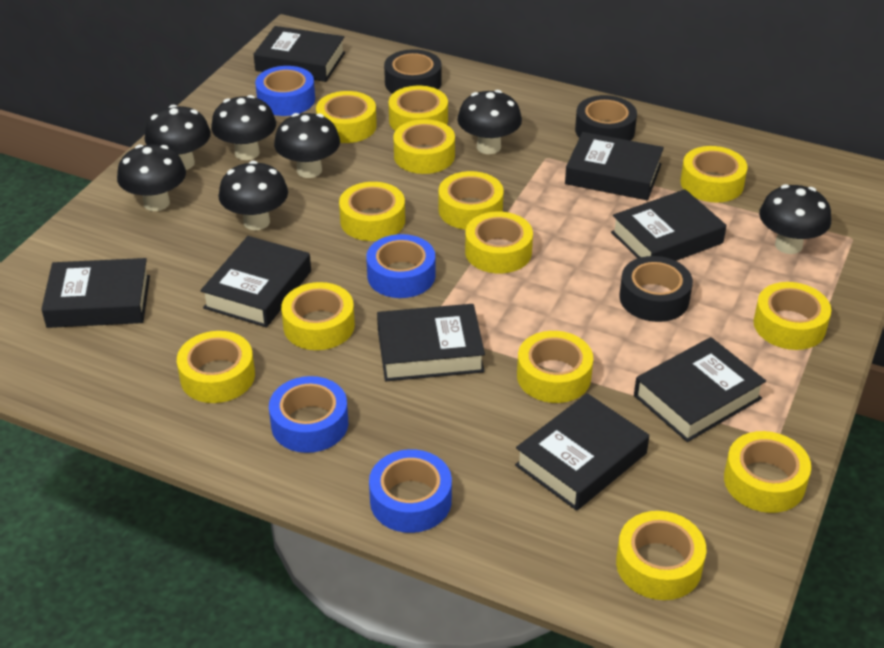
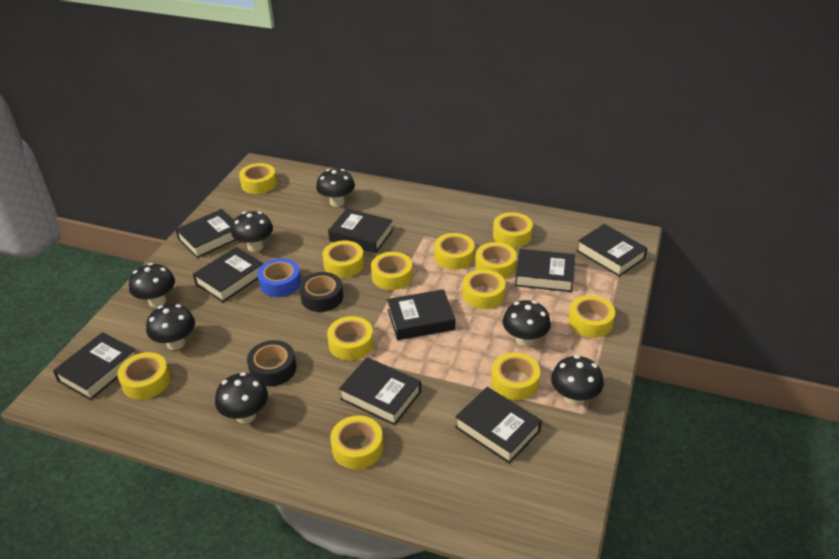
black book: 8 -> 9
black tape: 3 -> 2
blue tape: 4 -> 1
yellow tape: 13 -> 12

